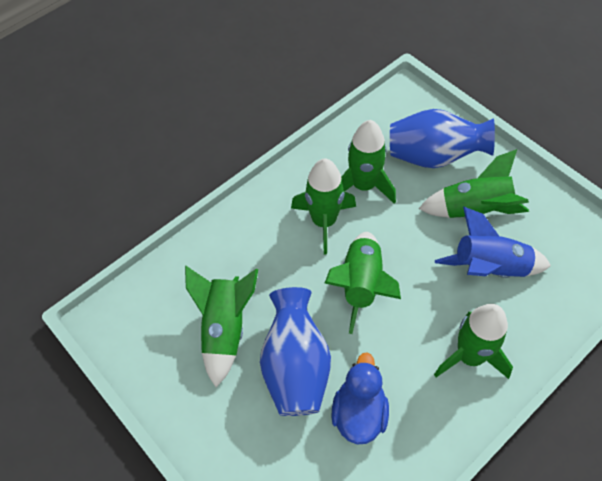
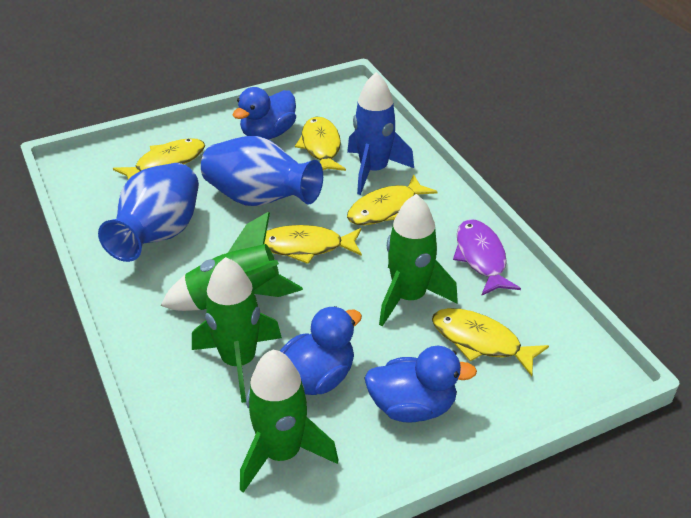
blue duck: 1 -> 3
green rocket: 6 -> 4
purple fish: 0 -> 1
yellow fish: 0 -> 5

